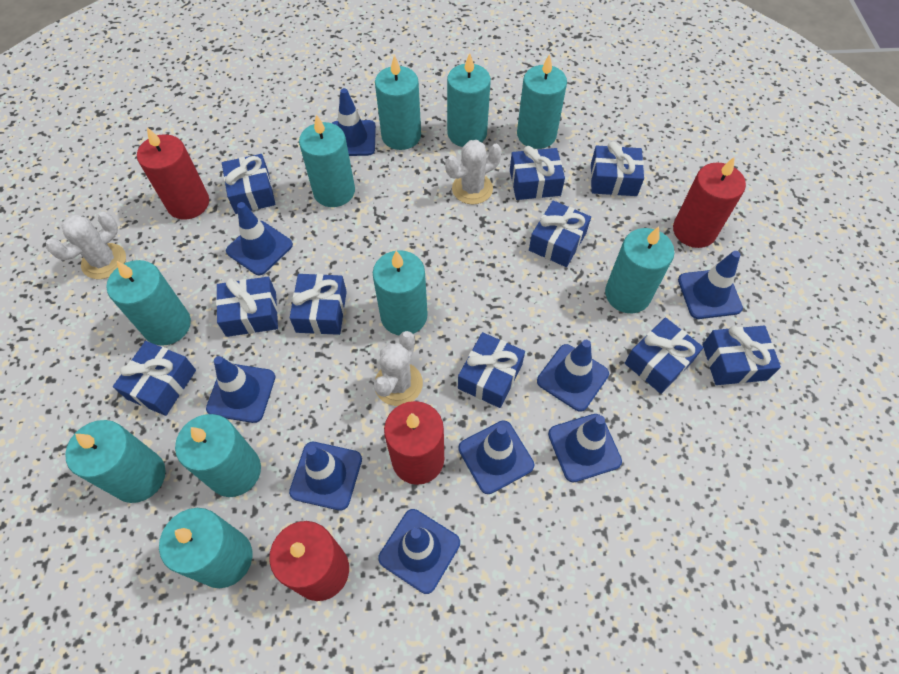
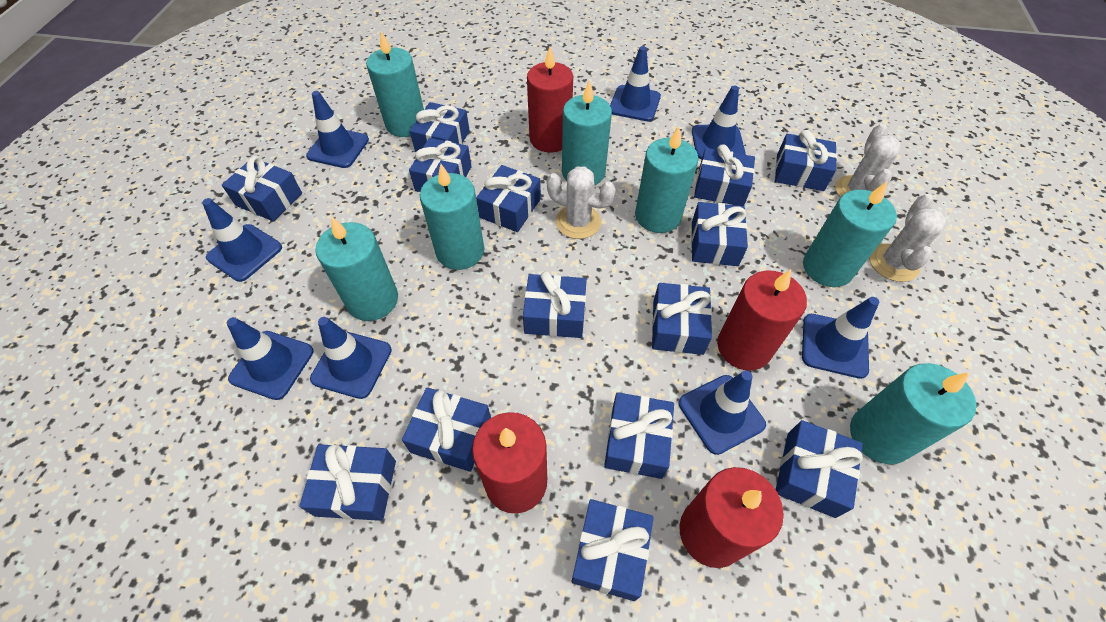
blue gift: 10 -> 14
blue traffic cone: 9 -> 8
turquoise candle: 10 -> 7

